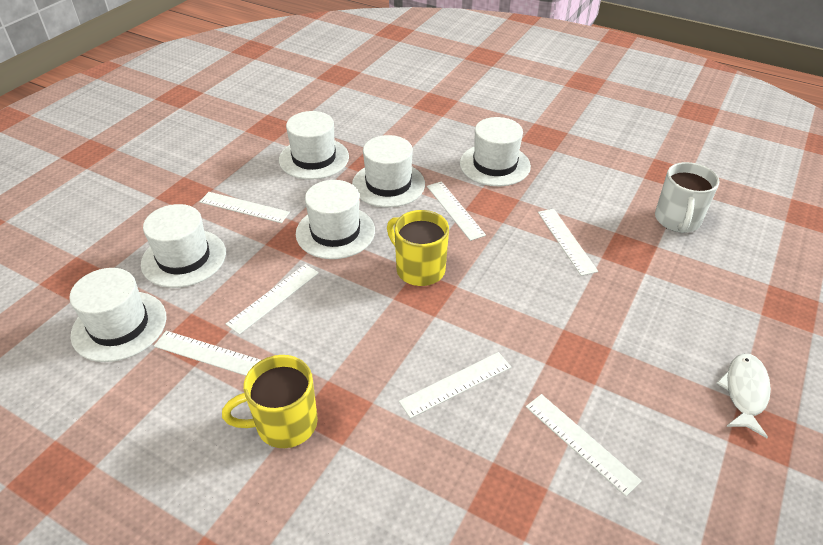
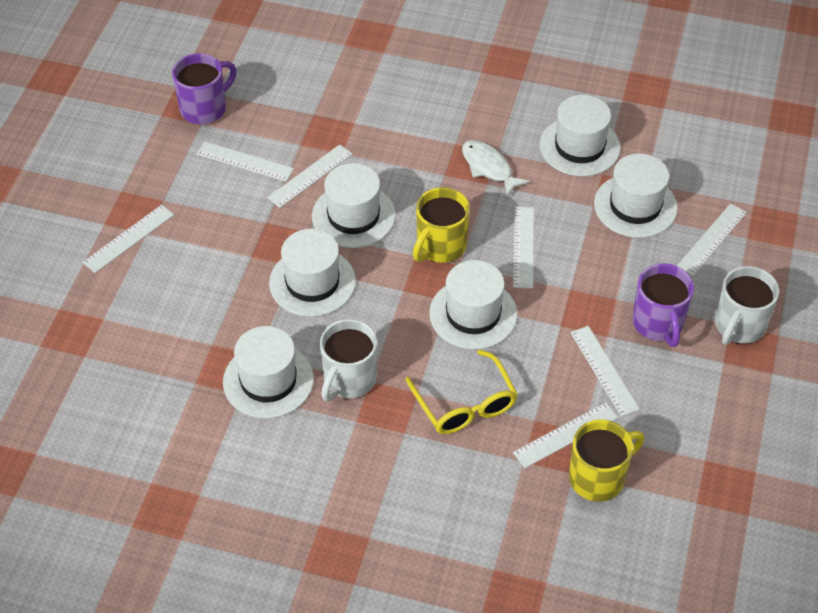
purple mug: 0 -> 2
white mug: 1 -> 2
yellow glasses: 0 -> 1

